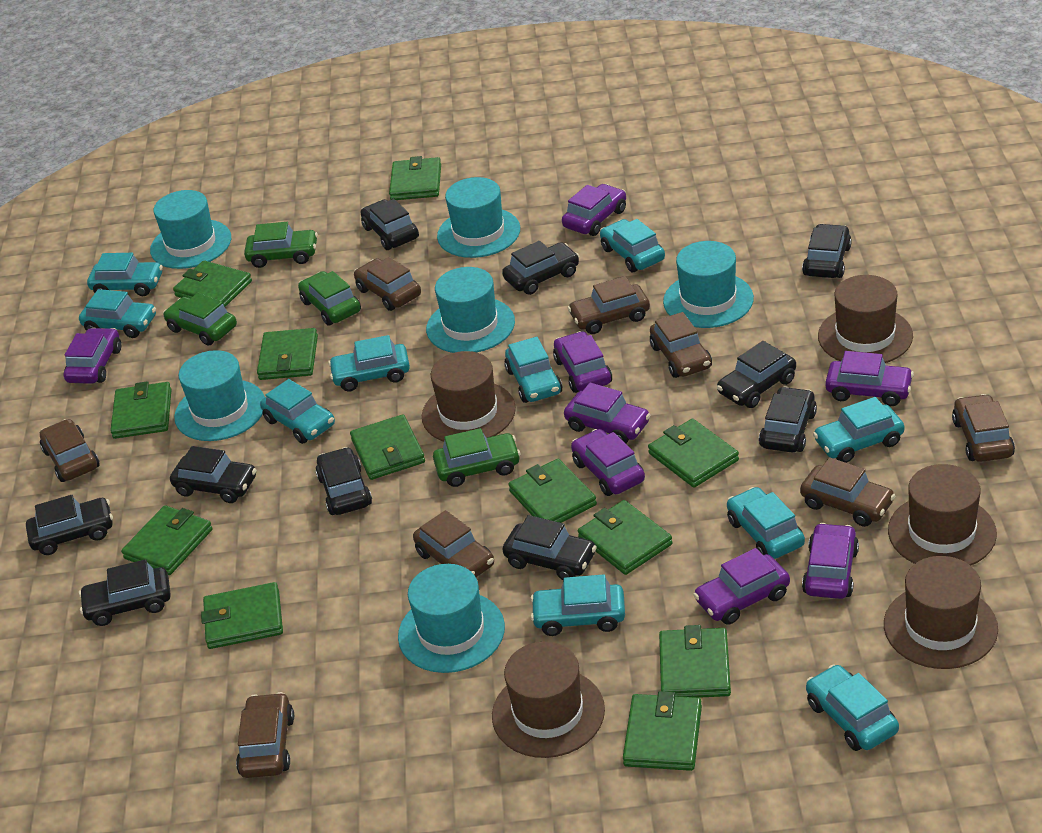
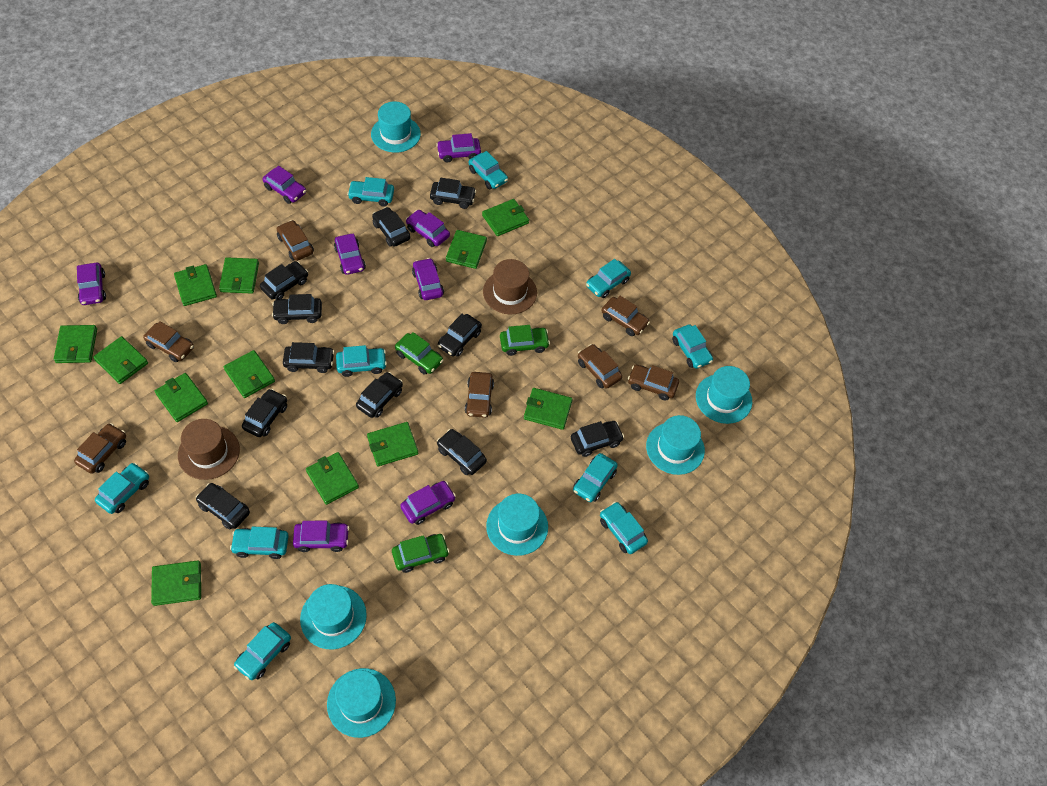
black car: 10 -> 11
brown car: 8 -> 7
brown hat: 5 -> 2
green car: 4 -> 3

